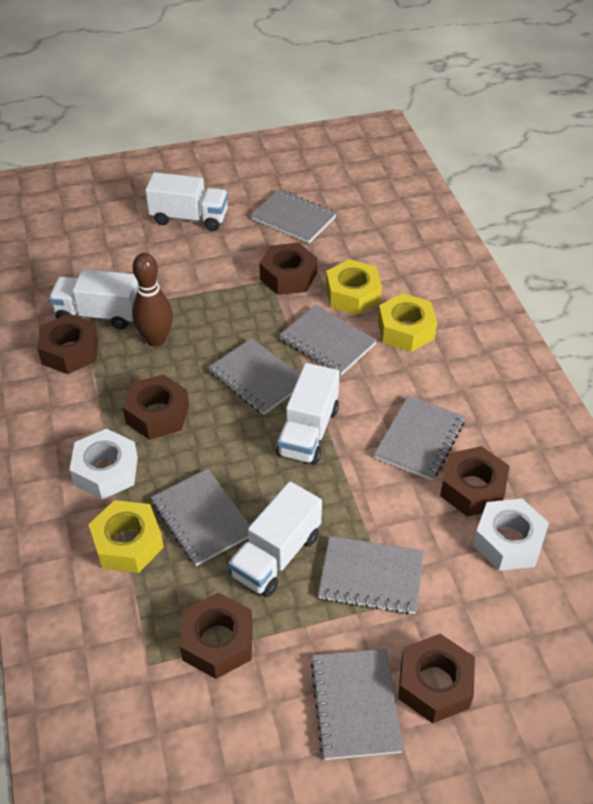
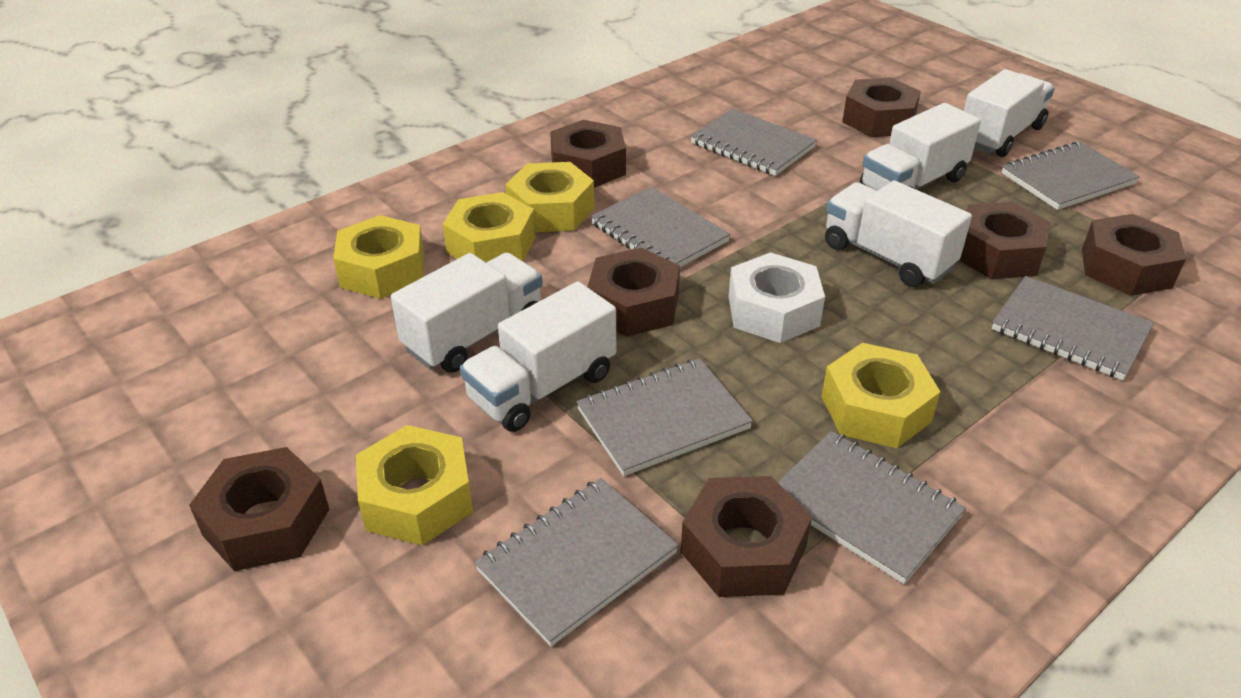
brown bowling pin: 1 -> 0
brown nut: 6 -> 7
white nut: 2 -> 1
white truck: 4 -> 5
yellow nut: 3 -> 5

